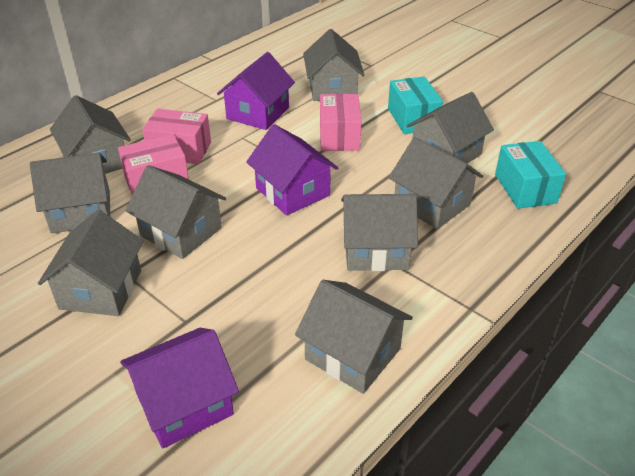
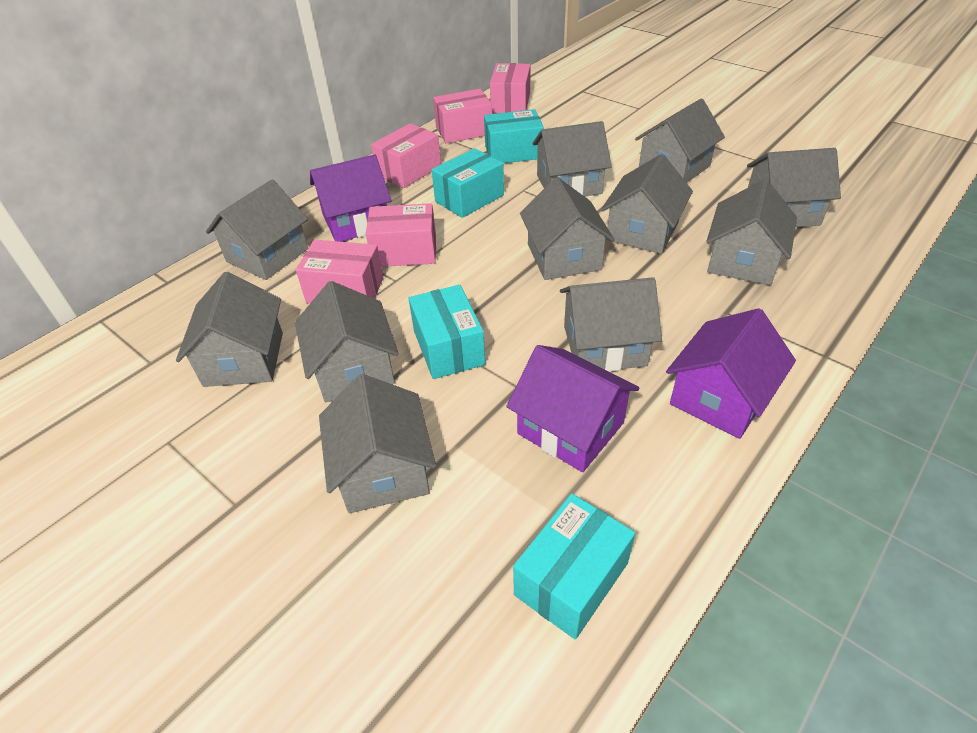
grey house: 9 -> 11
pink box: 3 -> 5
turquoise box: 2 -> 4

